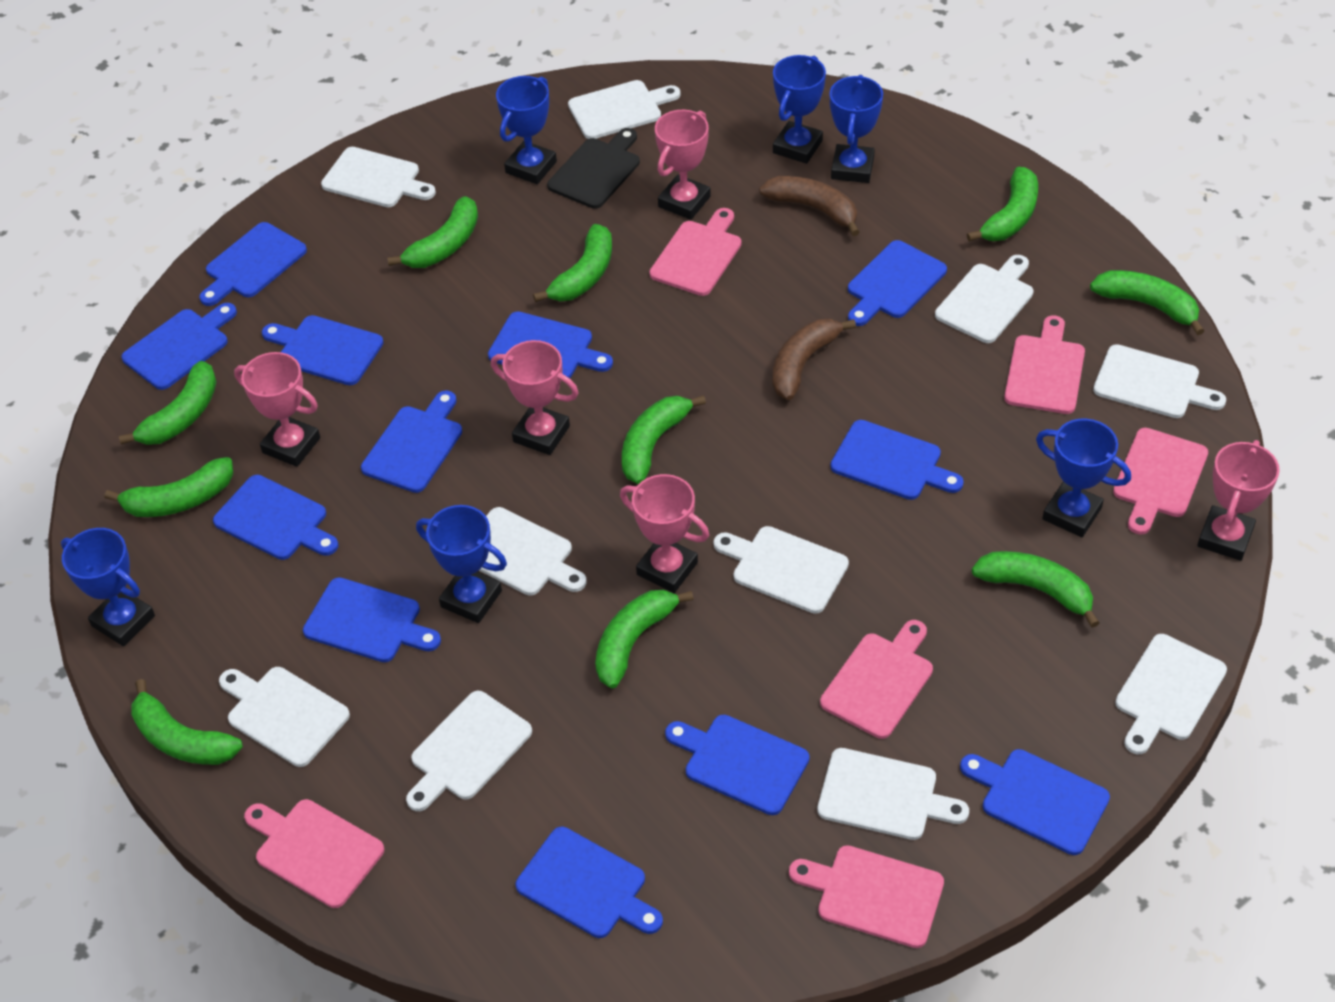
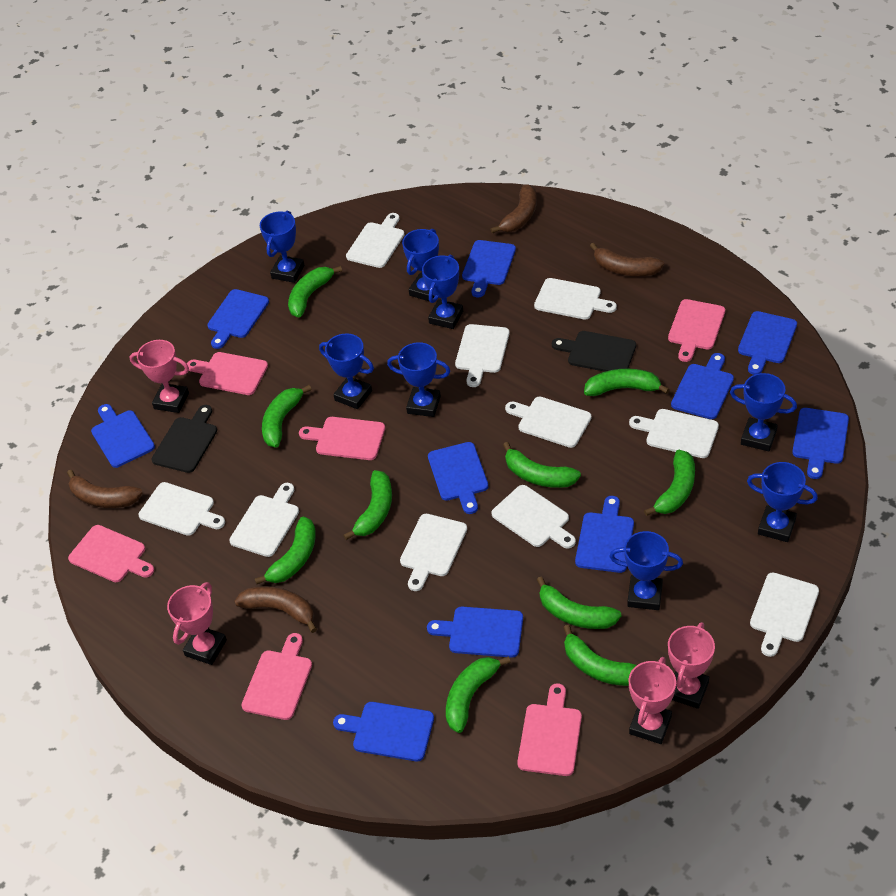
black cutting board: 1 -> 2
blue cutting board: 12 -> 10
blue trophy: 6 -> 8
brown banana: 2 -> 4
pink trophy: 5 -> 4

